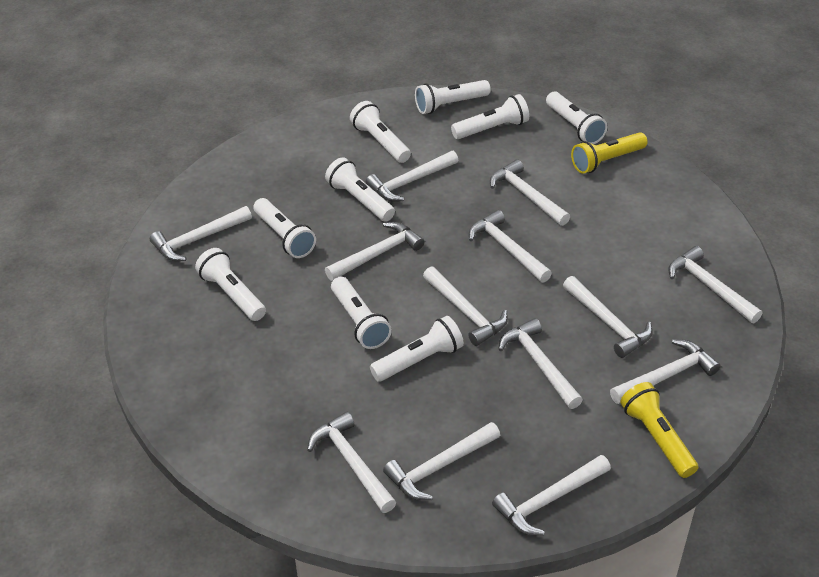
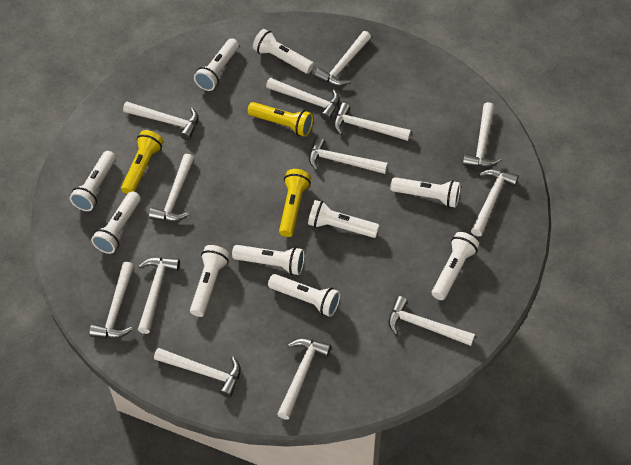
white flashlight: 9 -> 10
yellow flashlight: 2 -> 3

